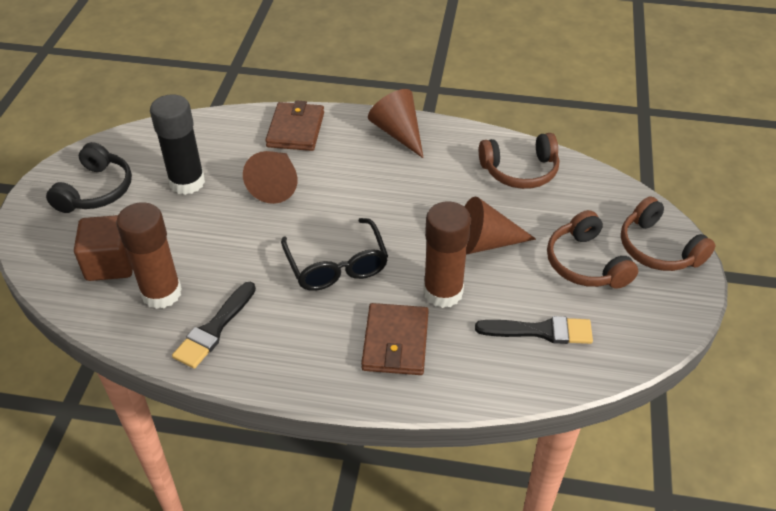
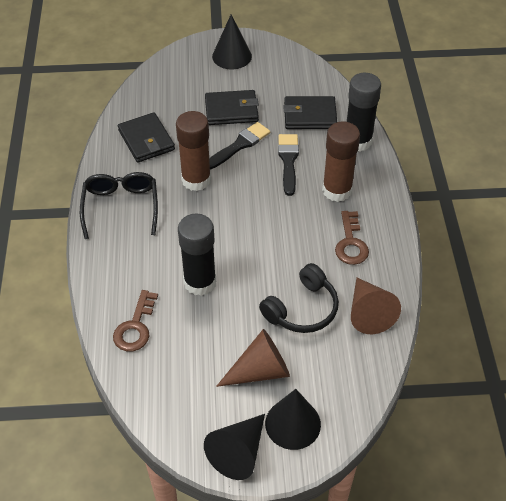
black cone: 0 -> 3
black glue stick: 1 -> 2
black wallet: 0 -> 3
brown cone: 3 -> 2
brown cube: 1 -> 0
brown headphones: 3 -> 0
brown key: 0 -> 2
brown wallet: 2 -> 0

